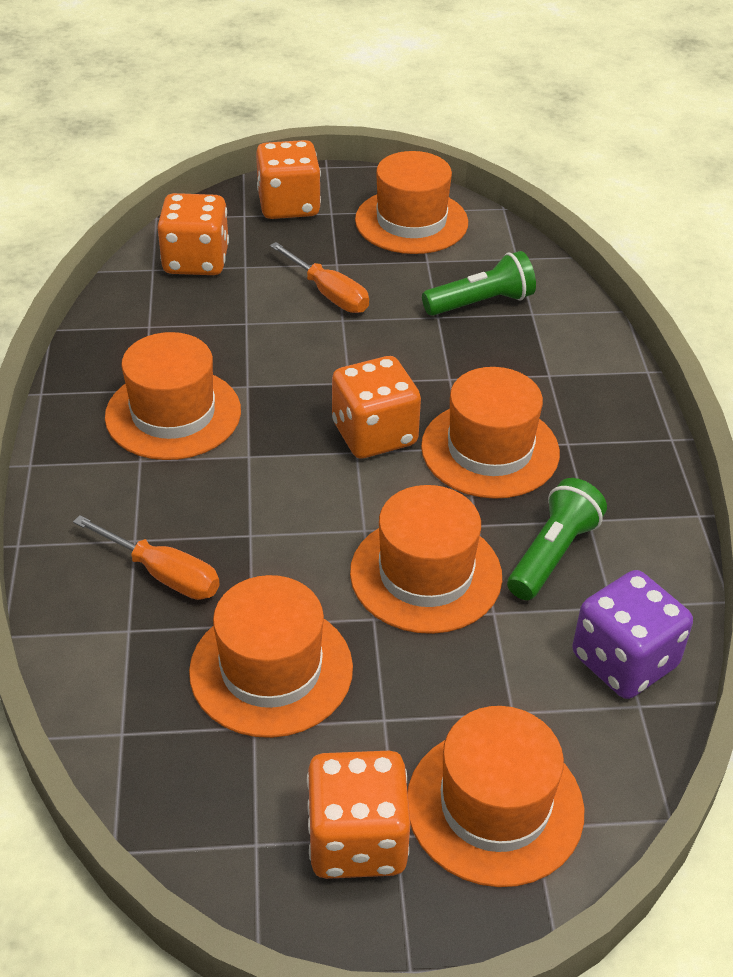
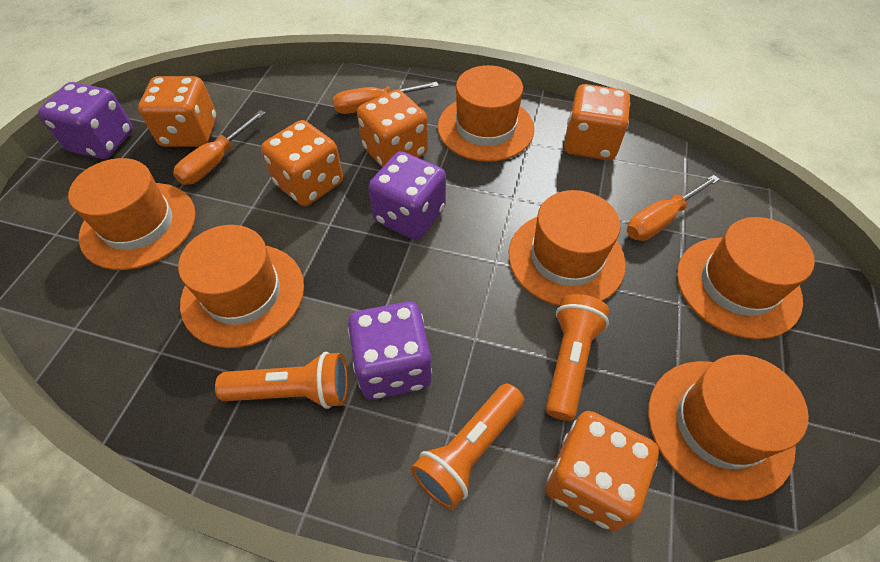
green flashlight: 2 -> 0
orange dice: 4 -> 5
orange flashlight: 0 -> 3
orange screwdriver: 2 -> 3
purple dice: 1 -> 3

